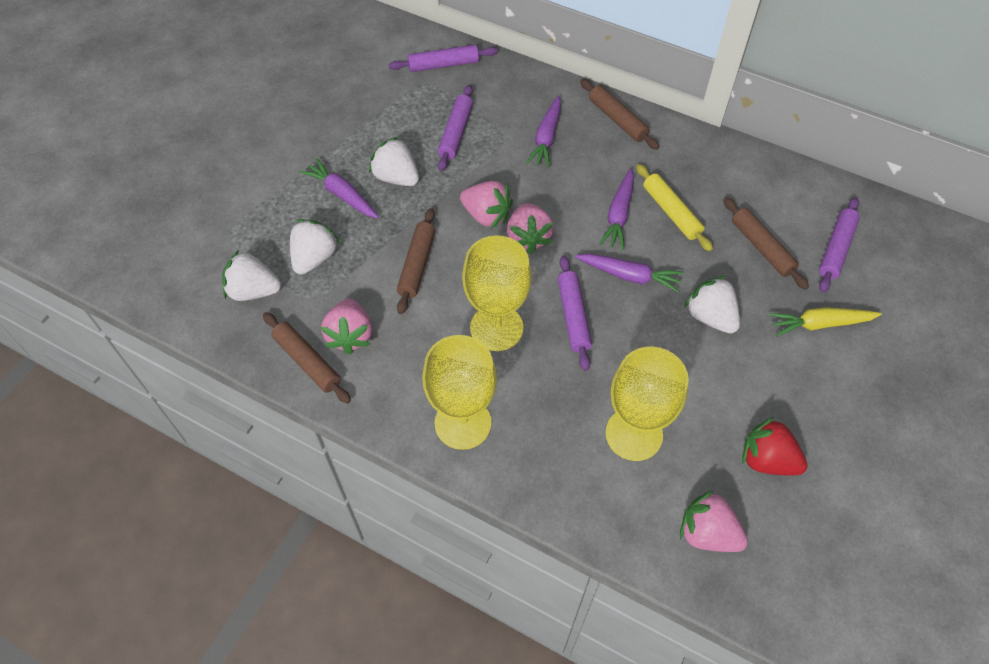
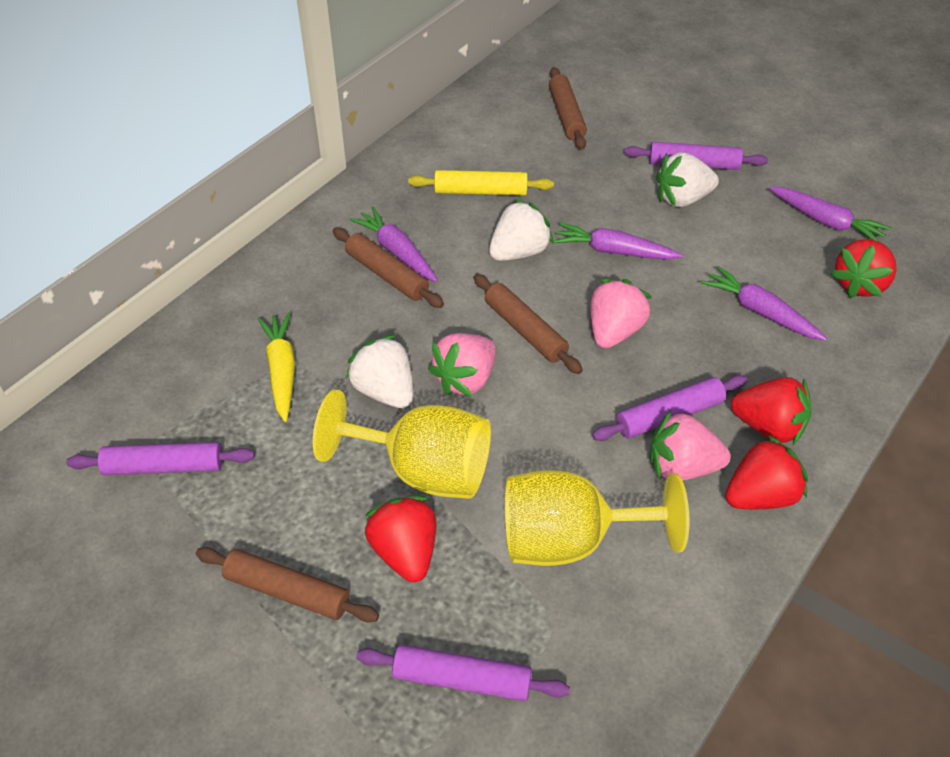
pink strawberry: 4 -> 3
red strawberry: 1 -> 4
white strawberry: 4 -> 3
yellow goblet: 3 -> 2

